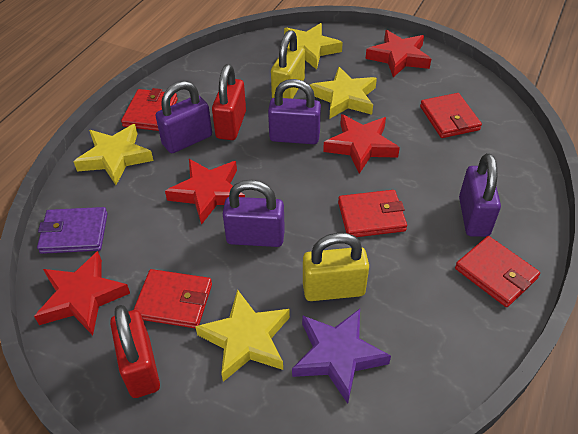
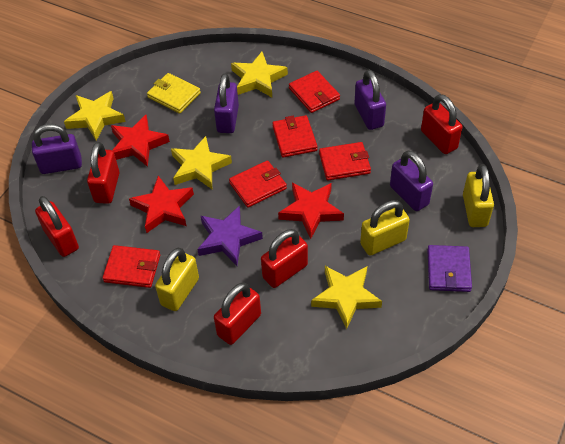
red padlock: 2 -> 5
red star: 4 -> 3
yellow padlock: 2 -> 3
yellow wallet: 0 -> 1

